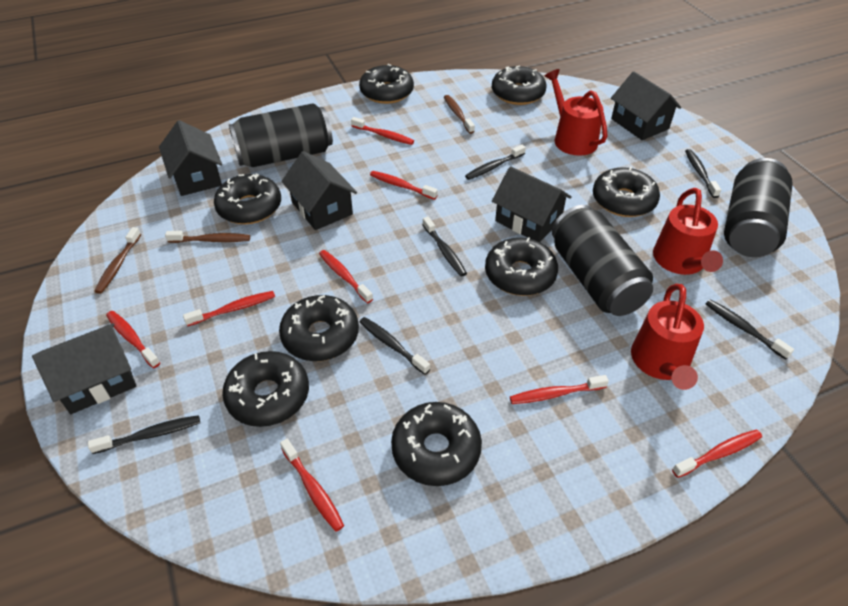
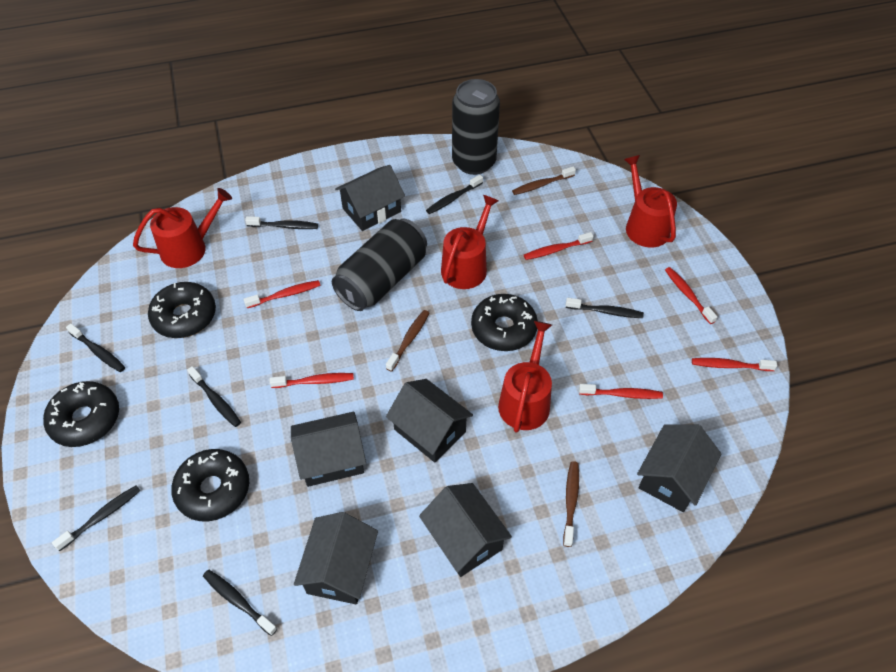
black can: 3 -> 2
black donut: 8 -> 4
black house: 5 -> 6
black toothbrush: 6 -> 7
red toothbrush: 8 -> 6
red watering can: 3 -> 4

